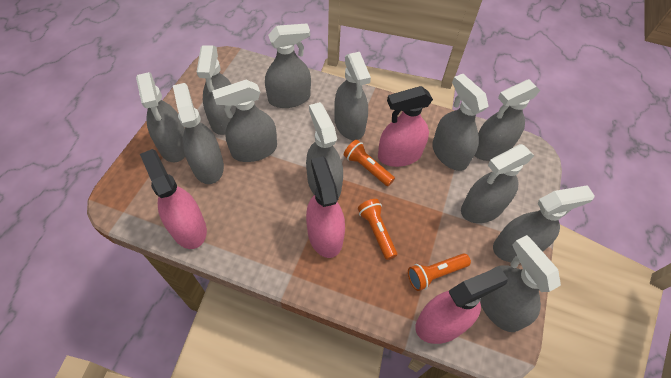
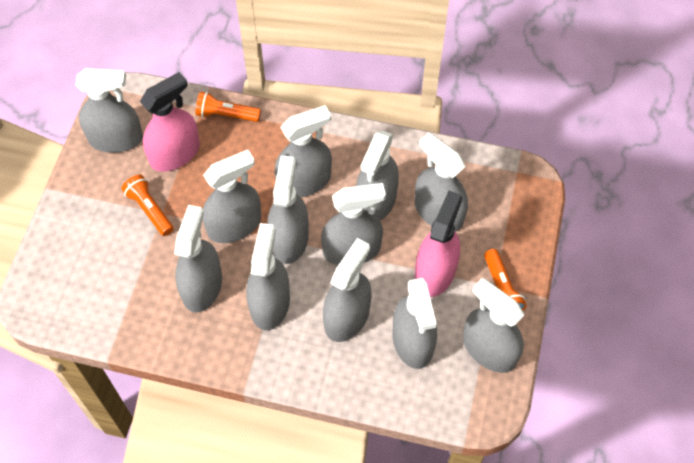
pink spray bottle: 4 -> 2

